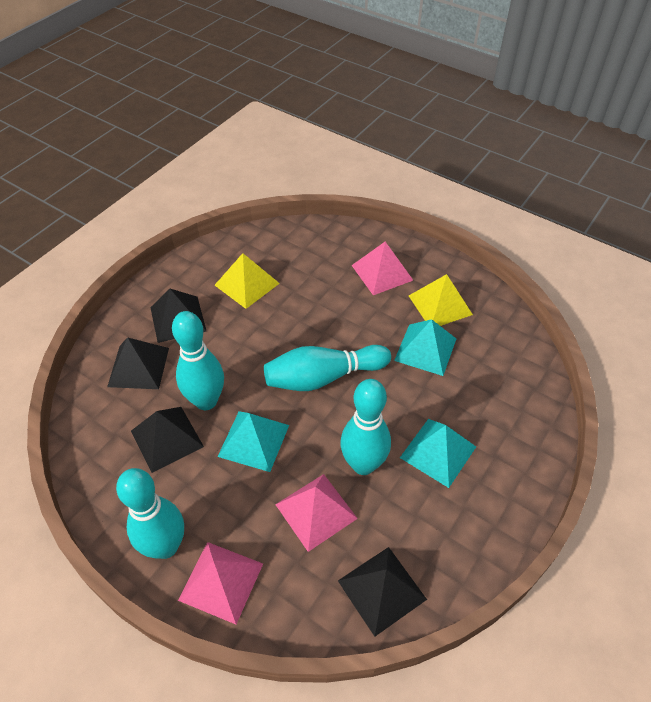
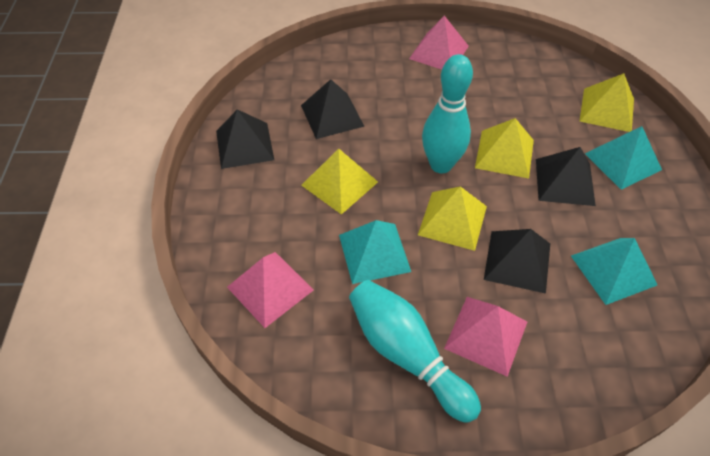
turquoise bowling pin: 4 -> 2
yellow pyramid: 2 -> 4

